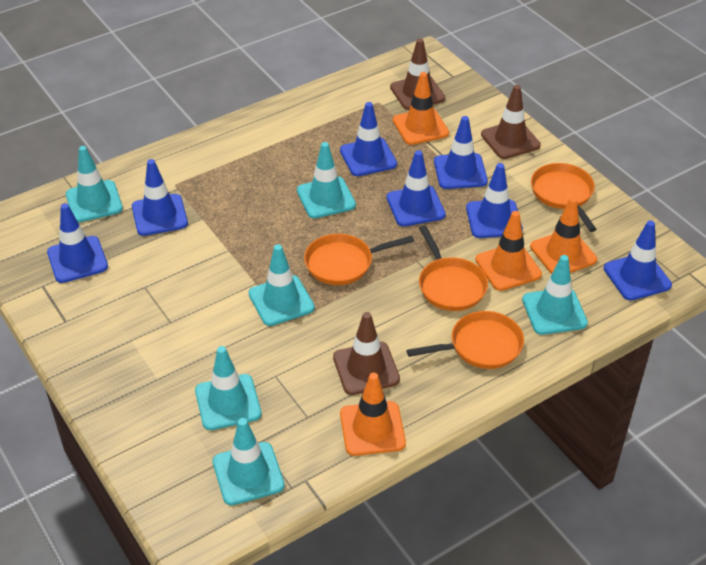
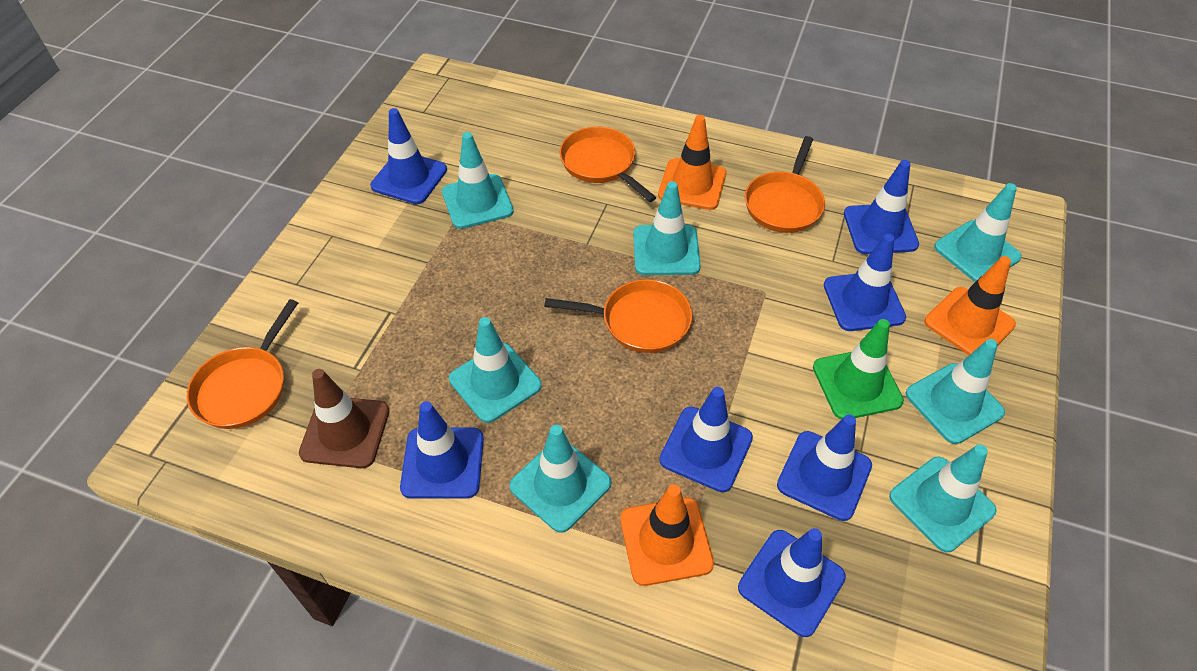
brown traffic cone: 3 -> 1
green traffic cone: 0 -> 1
orange traffic cone: 4 -> 3
turquoise traffic cone: 6 -> 7

